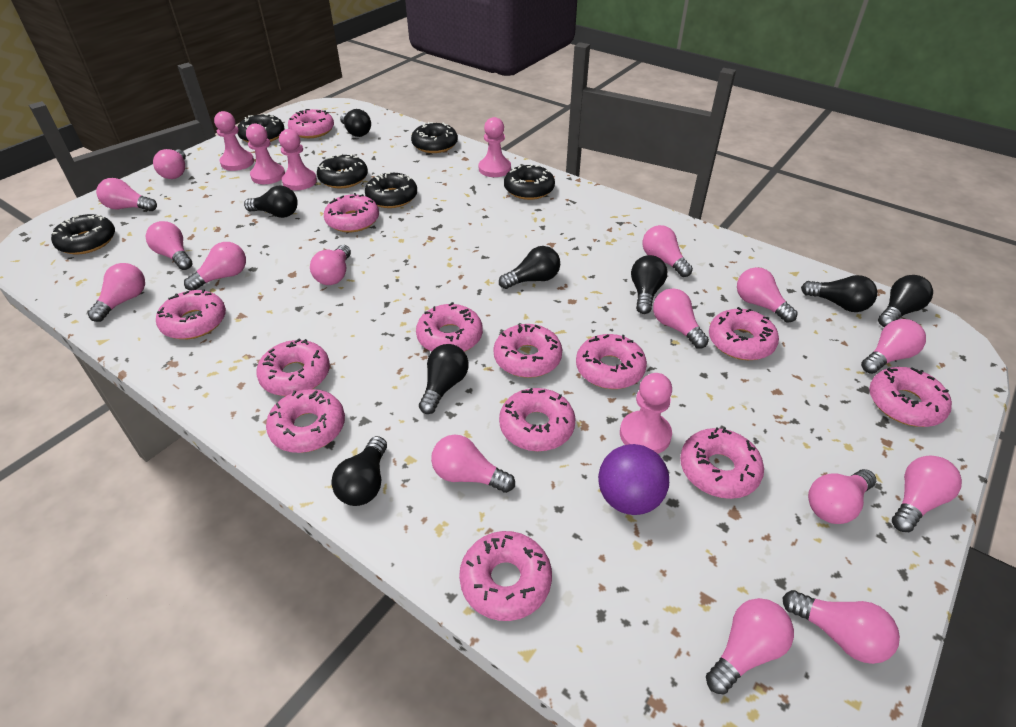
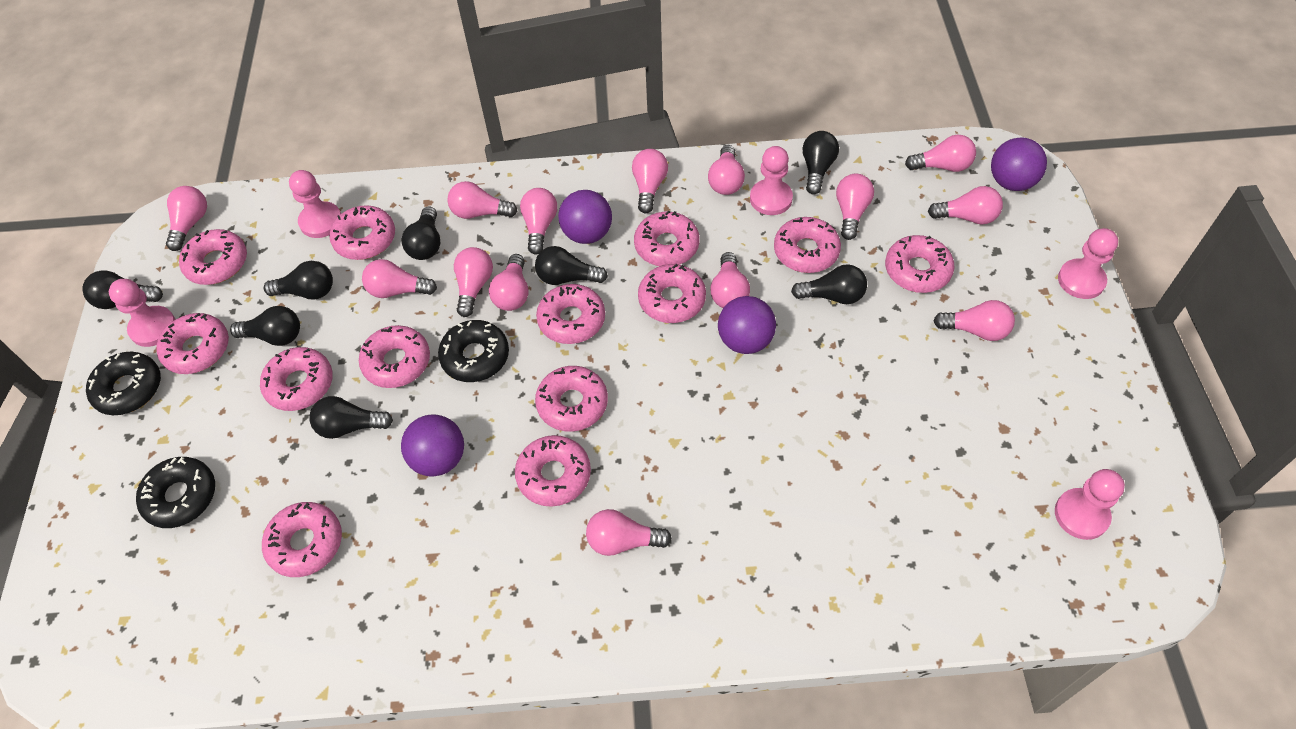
black donut: 6 -> 3
pink light bulb: 15 -> 14
purple ball: 1 -> 4

